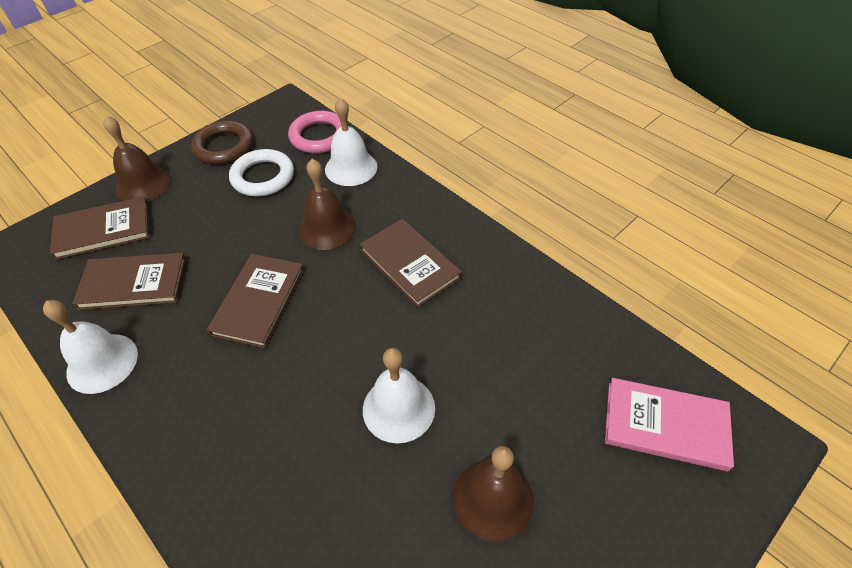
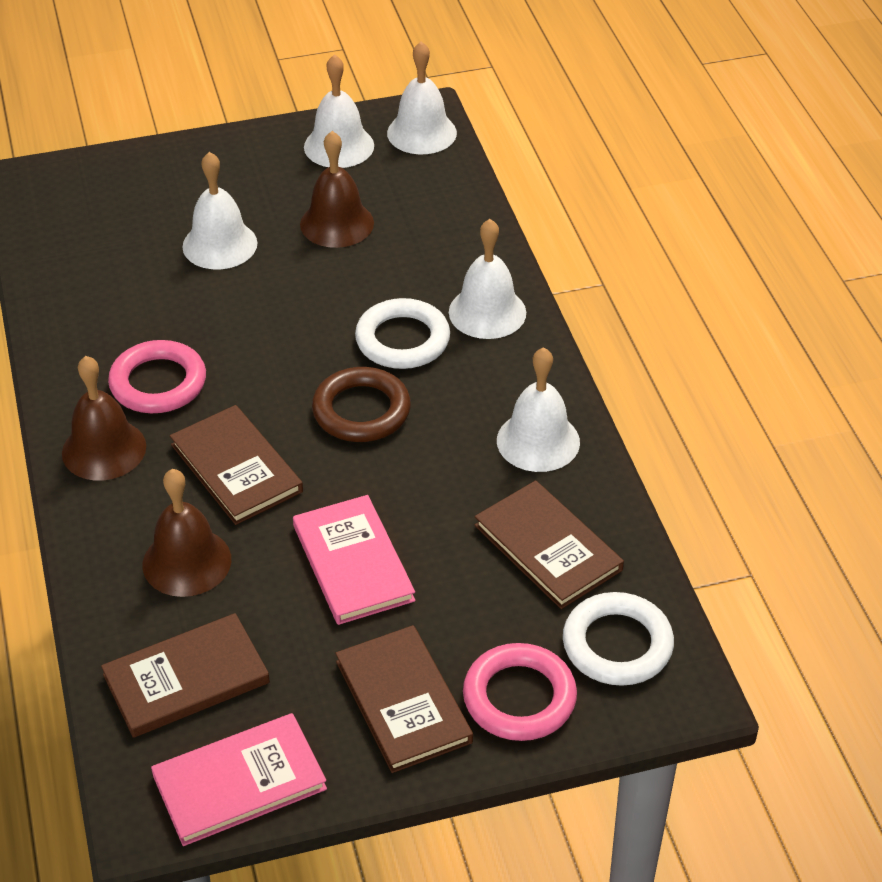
pink book: 1 -> 2
pink ring: 1 -> 2
white bell: 3 -> 5
white ring: 1 -> 2

